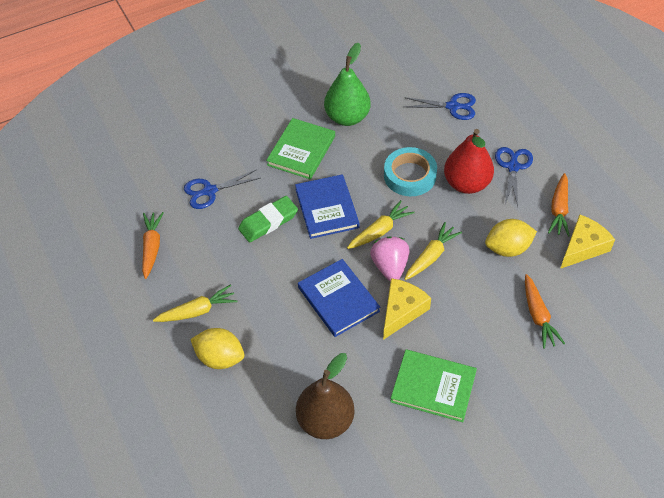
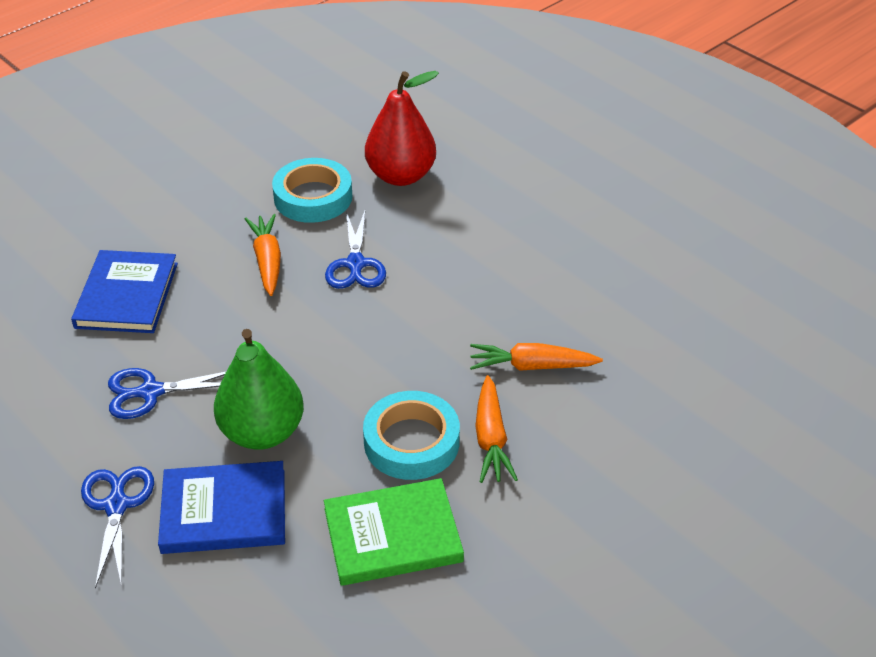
brown pear: 1 -> 0
green book: 2 -> 1
green eraser: 1 -> 0
pink strawberry: 1 -> 0
turquoise tape: 1 -> 2
yellow carrot: 3 -> 0
yellow cheese: 2 -> 0
yellow lemon: 2 -> 0

